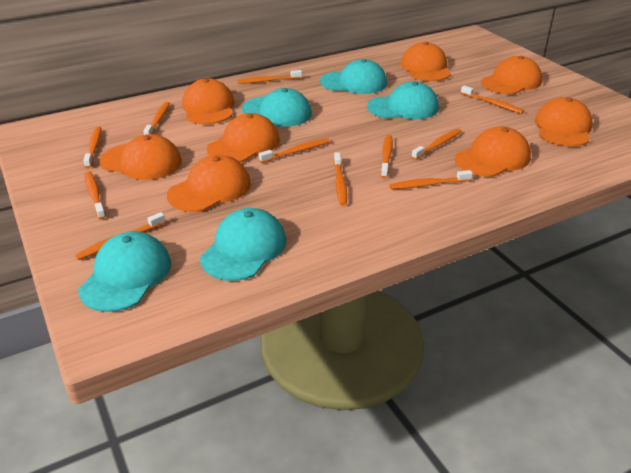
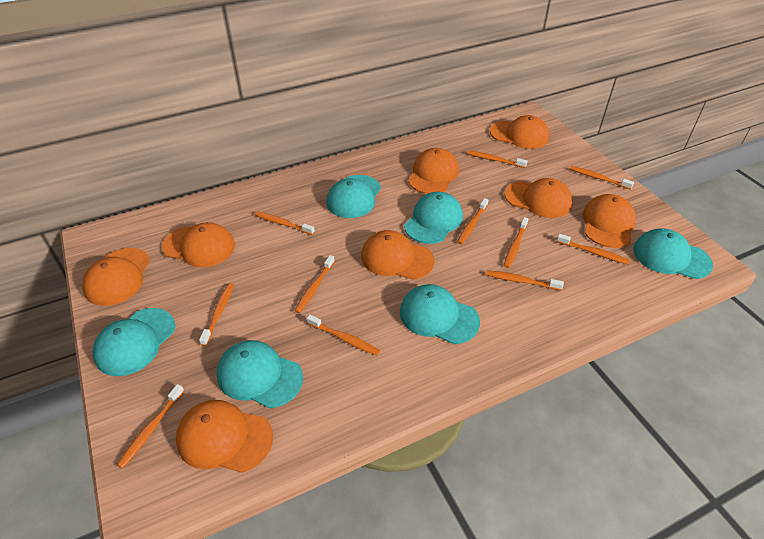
turquoise cap: 5 -> 6

